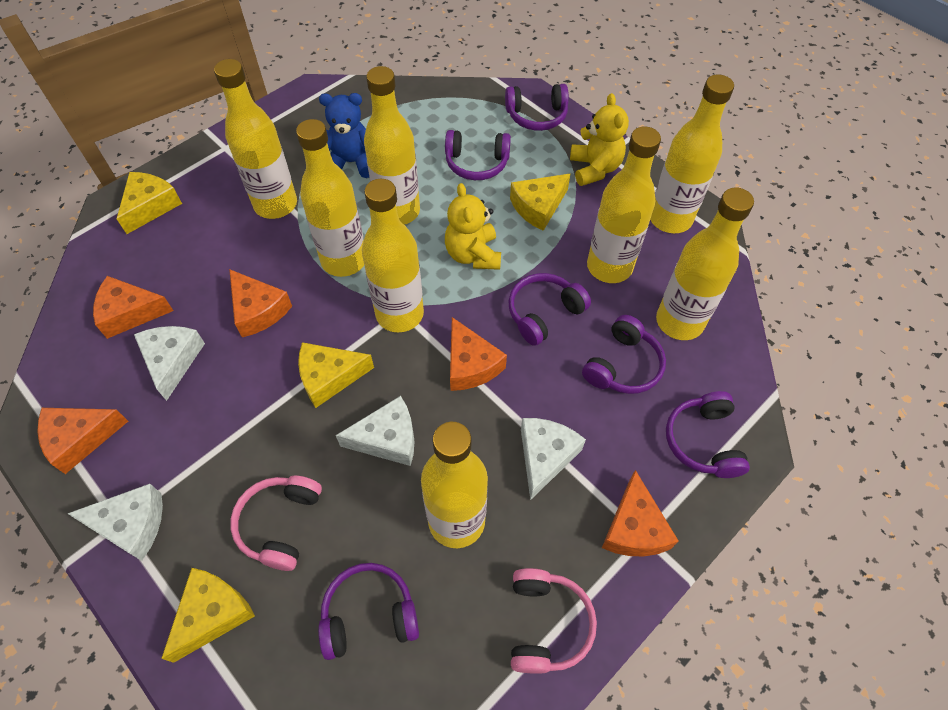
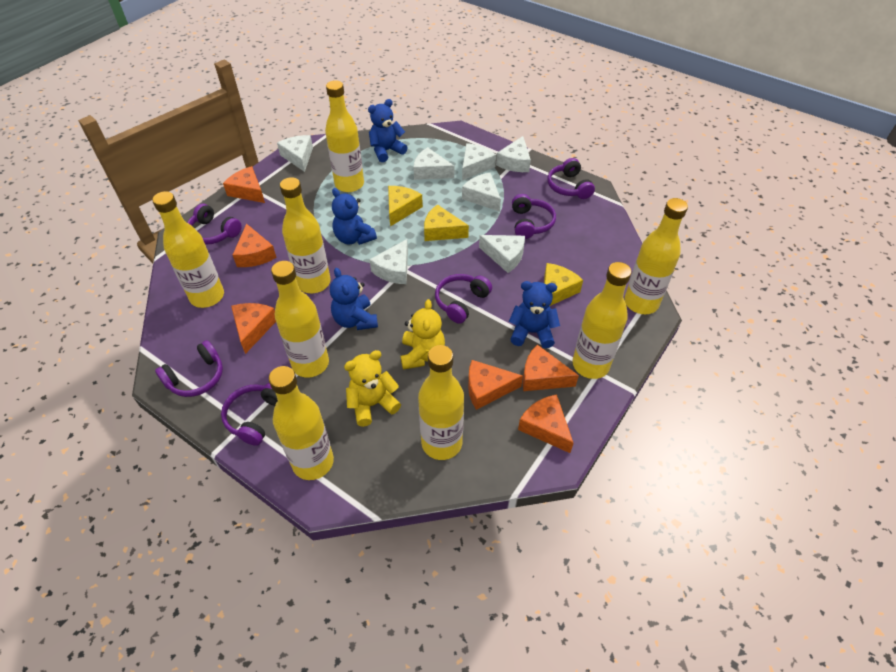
blue teddy bear: 1 -> 4
orange cheese: 5 -> 6
pink headphones: 2 -> 0
white cheese: 4 -> 7
yellow cheese: 4 -> 3

